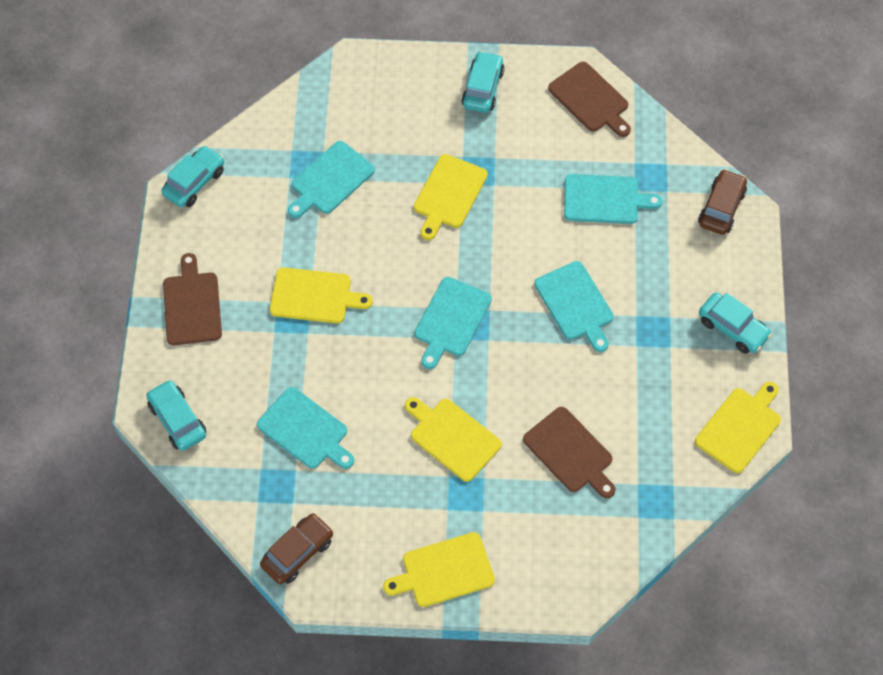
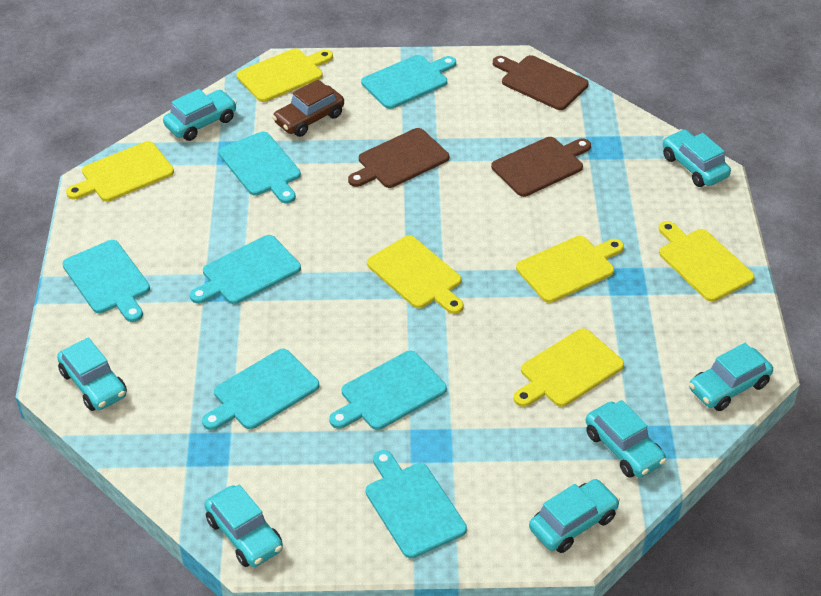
brown car: 2 -> 1
turquoise car: 4 -> 7
turquoise cutting board: 5 -> 7
yellow cutting board: 5 -> 6

